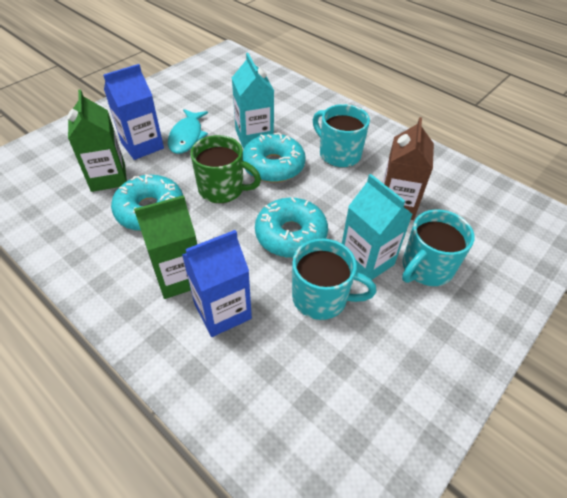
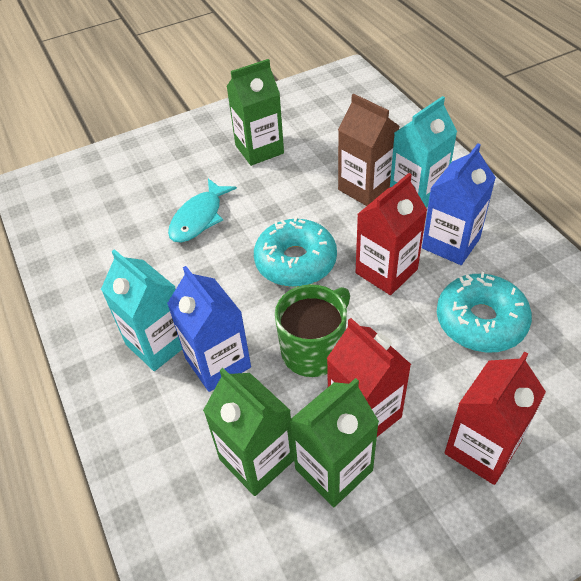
green carton: 2 -> 3
red carton: 0 -> 3
turquoise donut: 3 -> 2
turquoise mug: 3 -> 0

